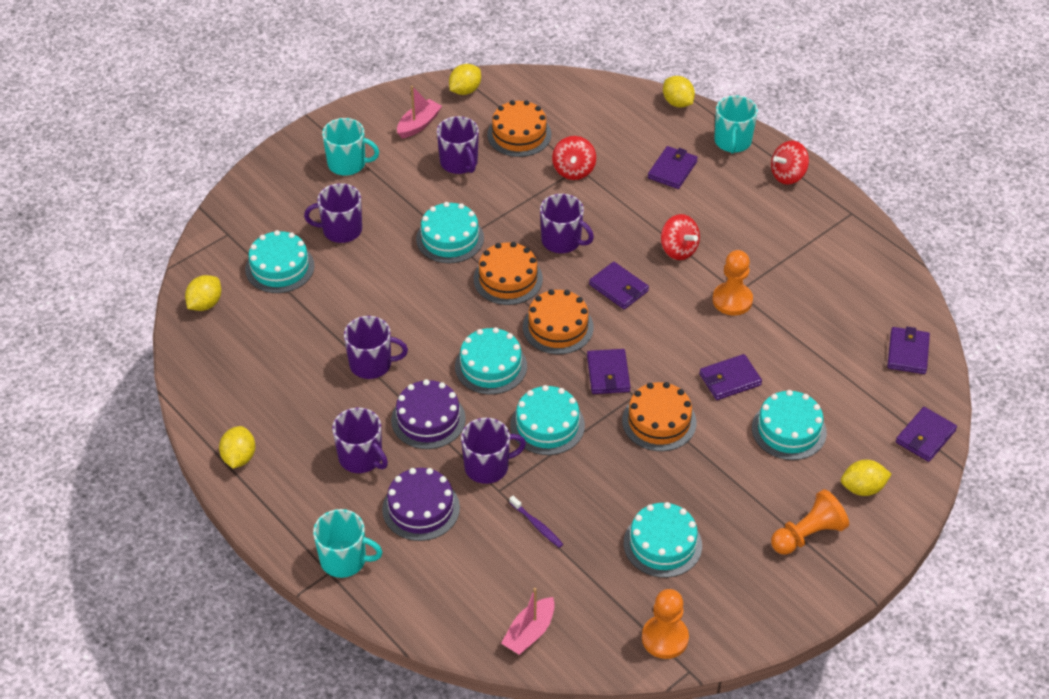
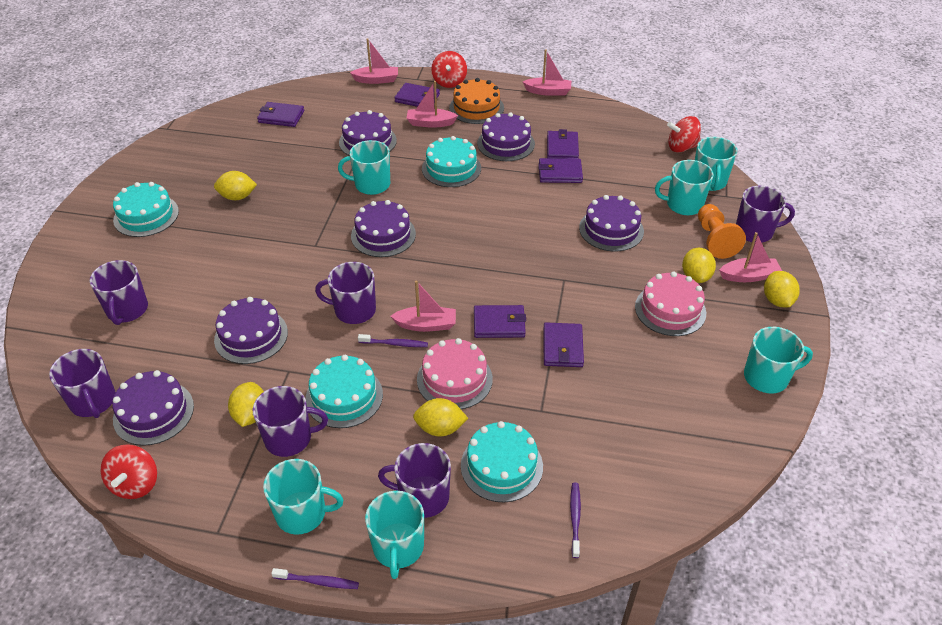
orange cake: 4 -> 1
orange pawn: 3 -> 1
pink boat: 2 -> 5
pink cake: 0 -> 2
purple cake: 2 -> 6
purple toothbrush: 1 -> 3
turquoise cake: 6 -> 4
turquoise mug: 3 -> 6

